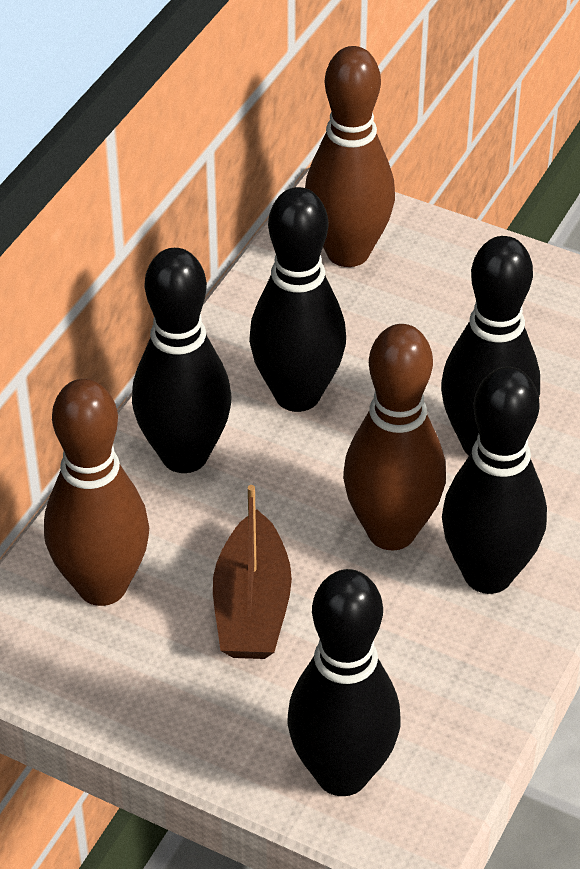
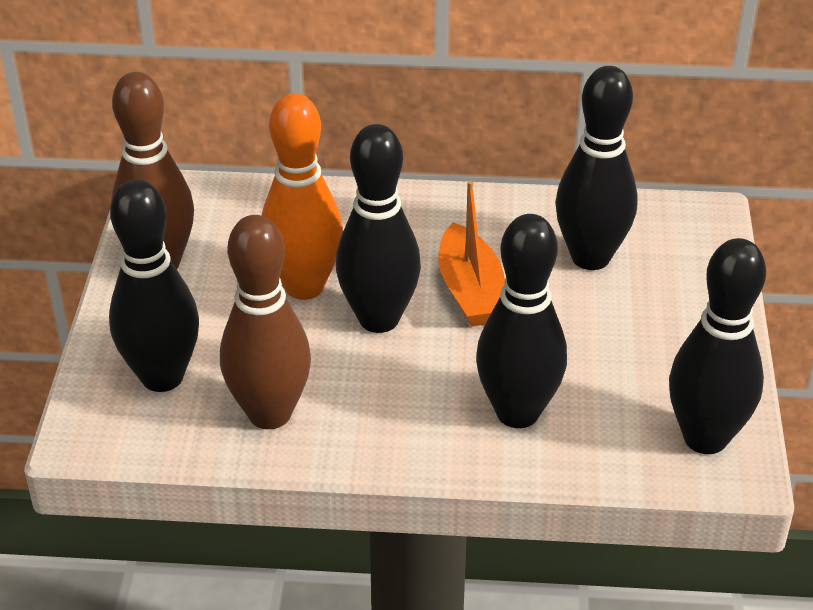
brown boat: 1 -> 0
brown bowling pin: 3 -> 2
orange boat: 0 -> 1
orange bowling pin: 0 -> 1

